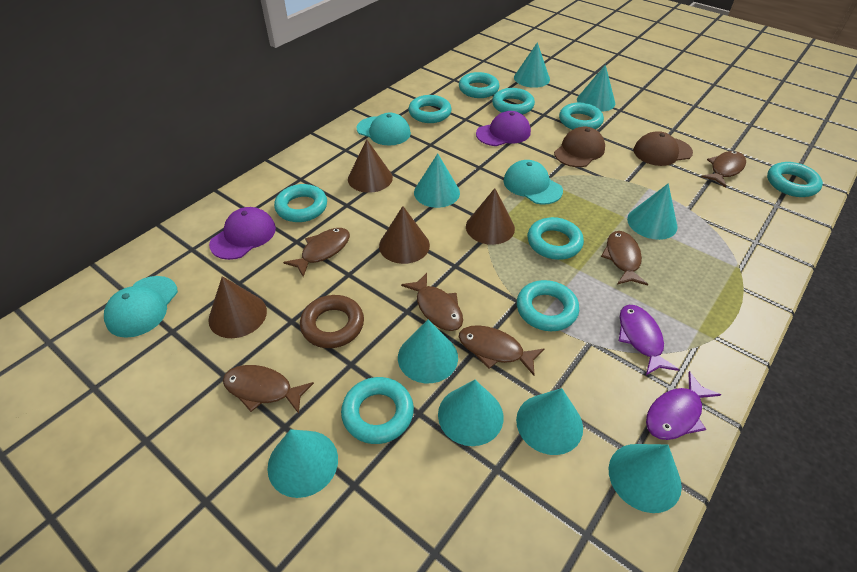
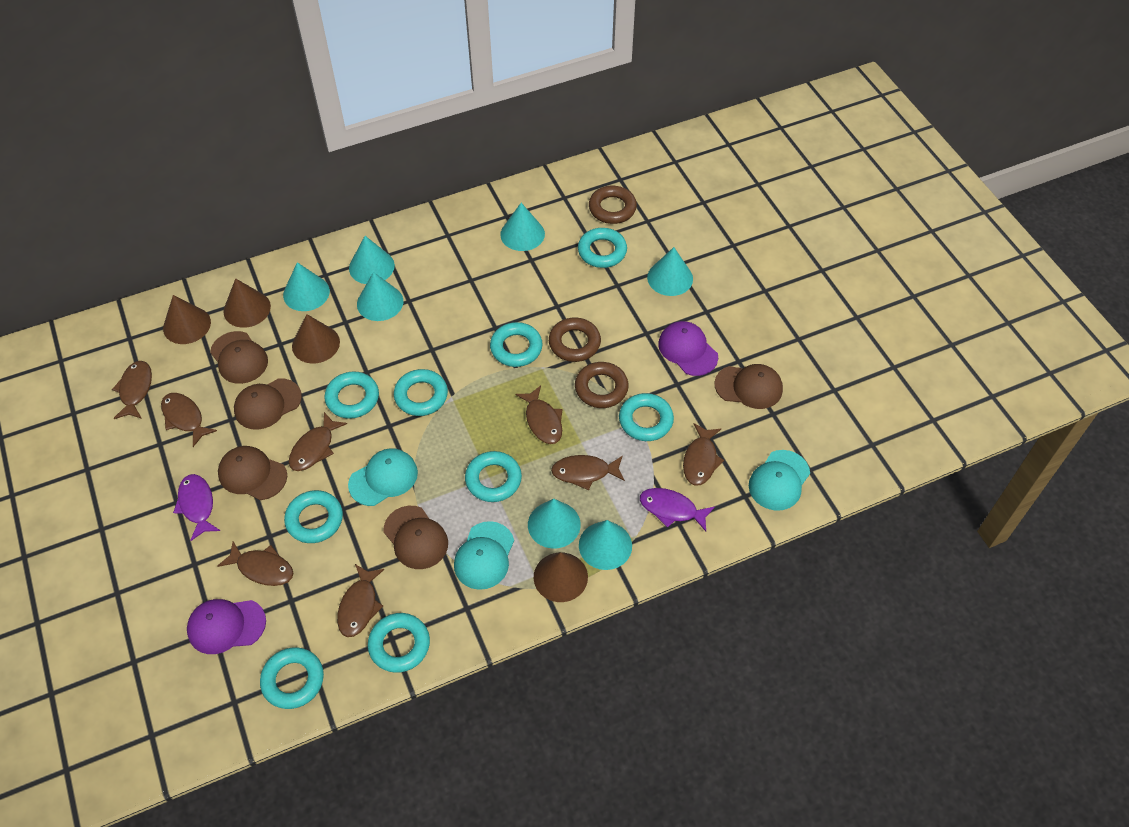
brown cap: 2 -> 5
brown fish: 6 -> 8
brown ring: 1 -> 3
turquoise cone: 9 -> 7

